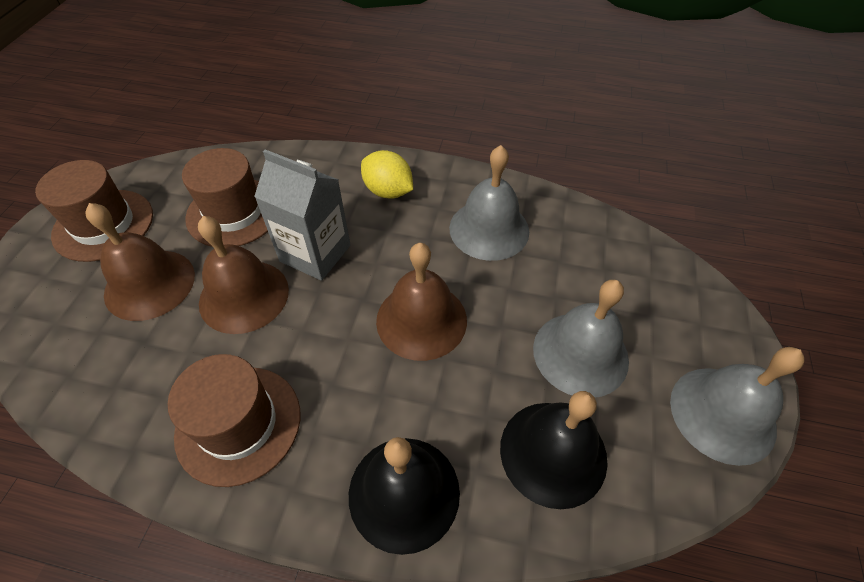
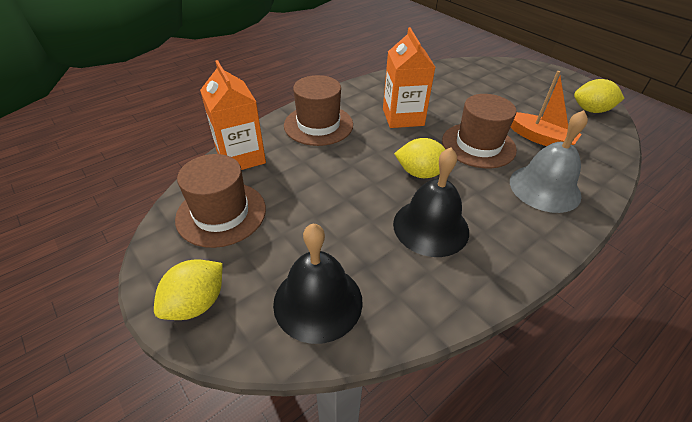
brown bell: 3 -> 0
grey bell: 3 -> 1
grey carton: 1 -> 0
orange boat: 0 -> 1
orange carton: 0 -> 2
yellow lemon: 1 -> 3

